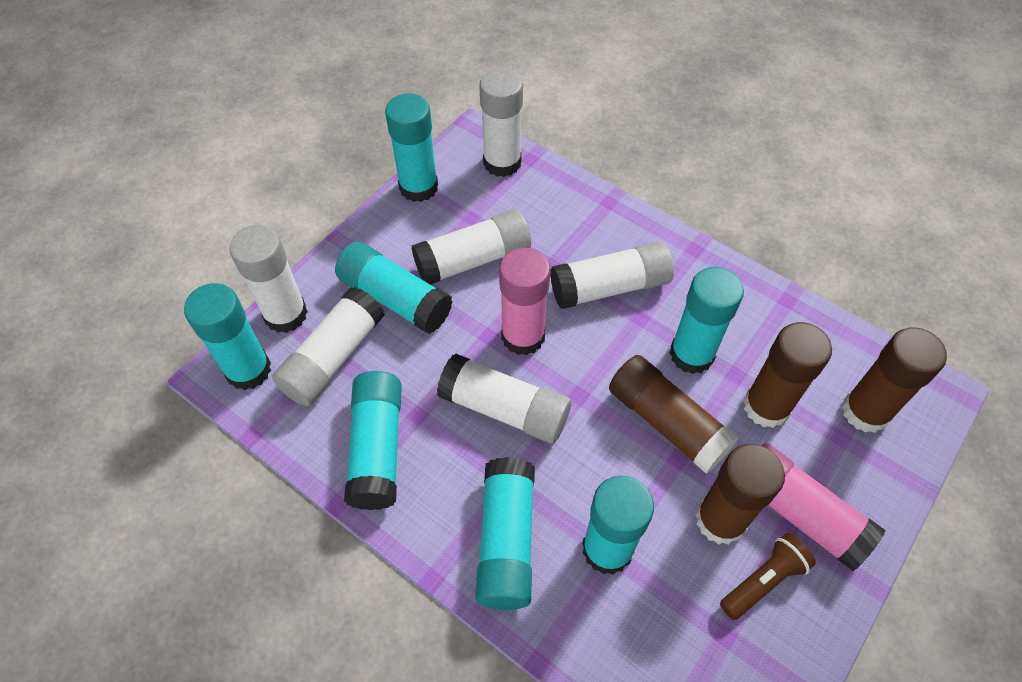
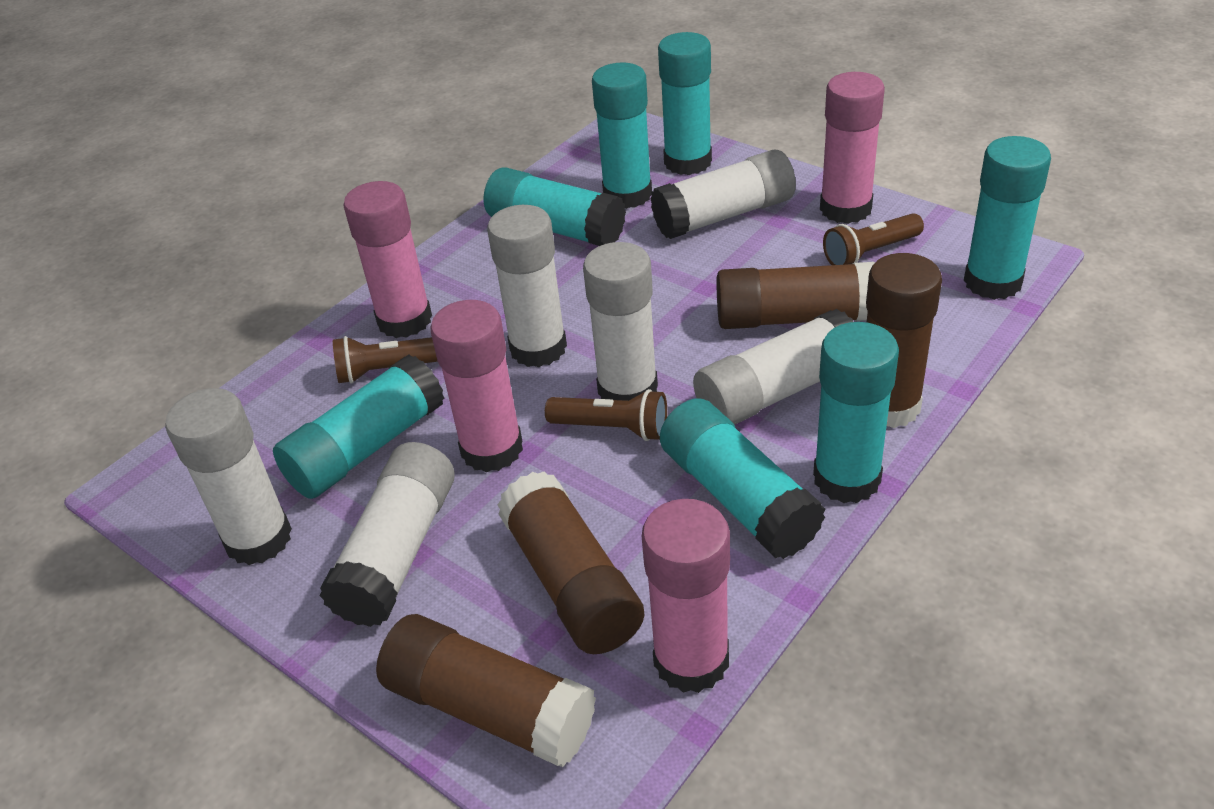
brown flashlight: 1 -> 3
pink glue stick: 2 -> 4

